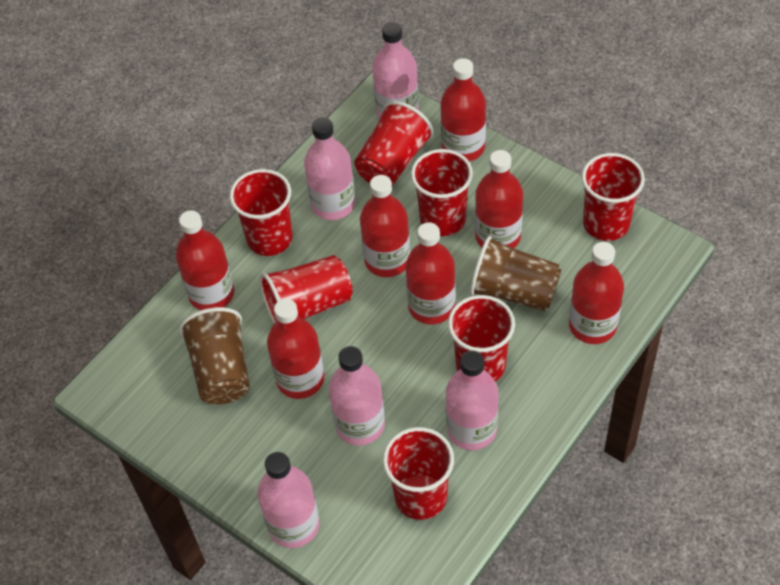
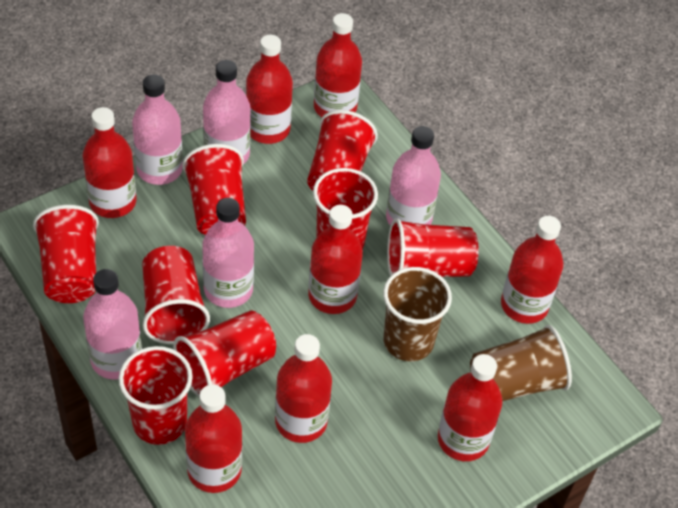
red bottle: 7 -> 8
red cup: 7 -> 8

